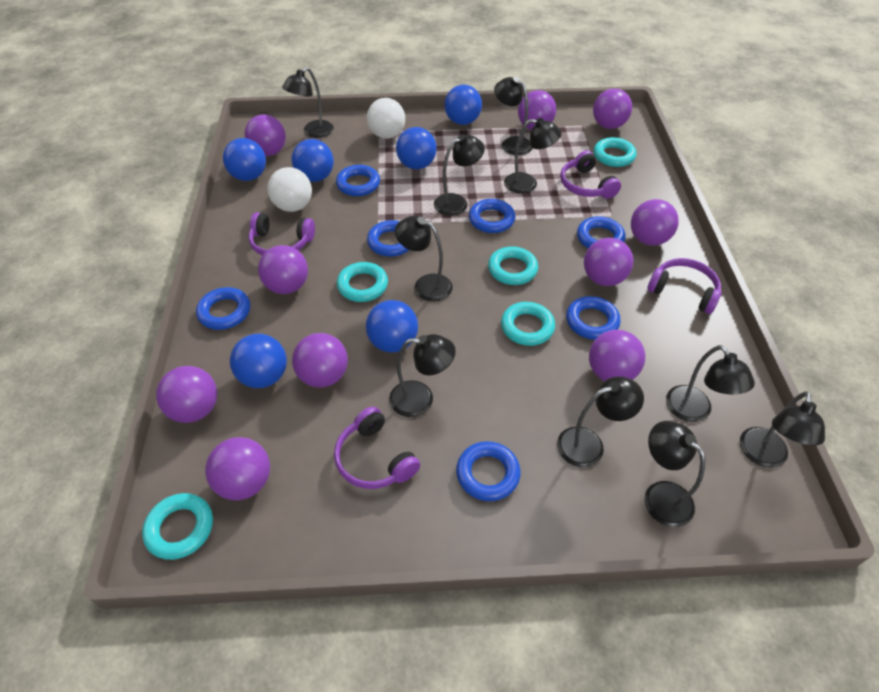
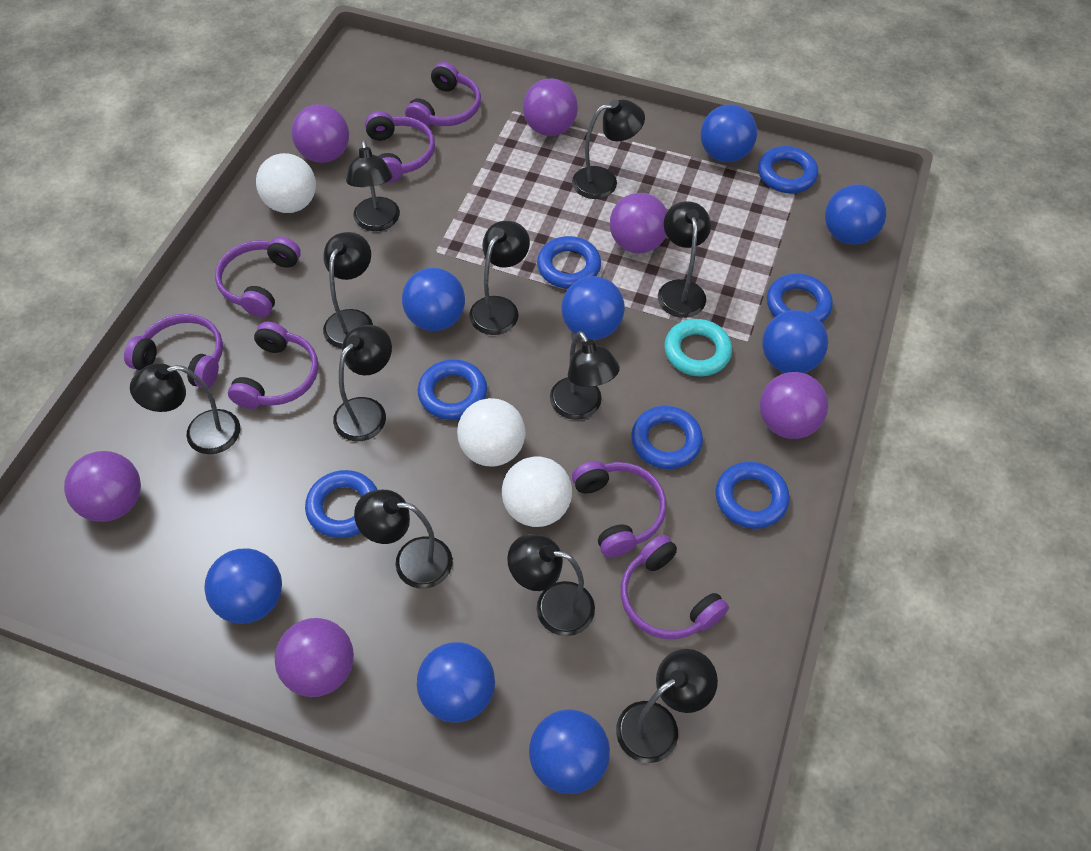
black lamp: 10 -> 11
blue ball: 6 -> 8
purple ball: 10 -> 6
purple headphones: 4 -> 7
turquoise ring: 5 -> 1
white ball: 2 -> 3

